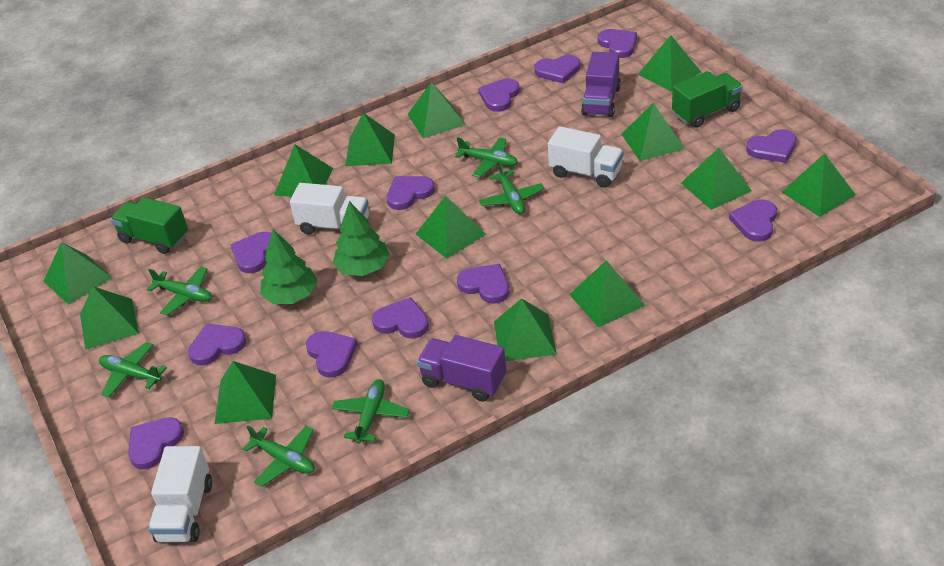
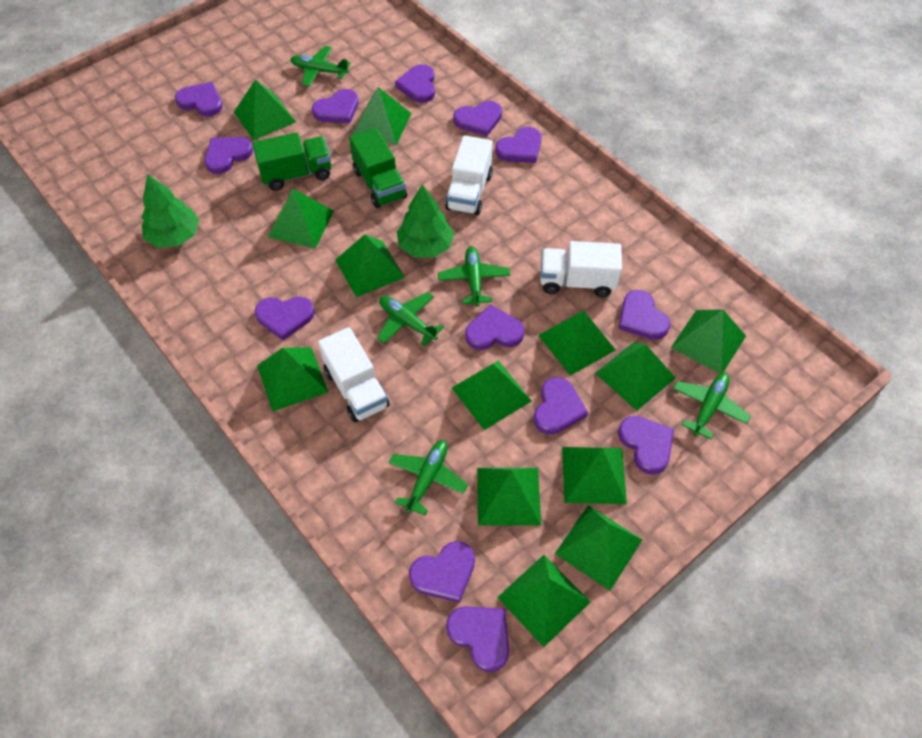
green plane: 6 -> 5
purple heart: 12 -> 13
purple truck: 2 -> 0

